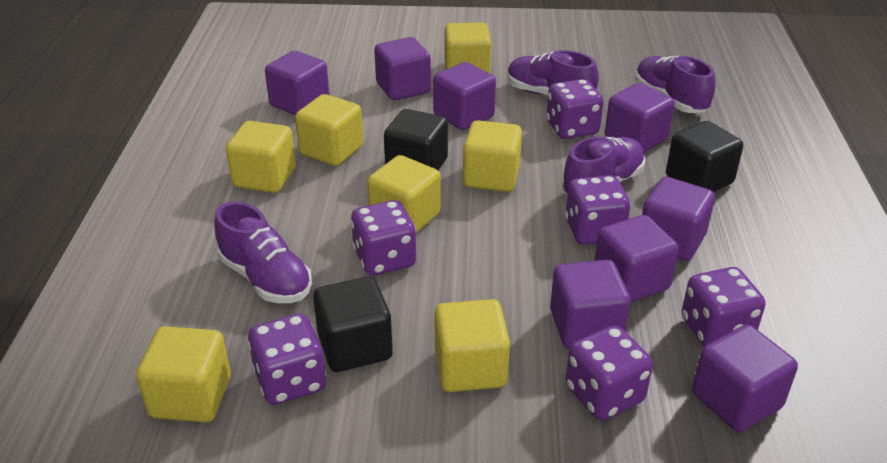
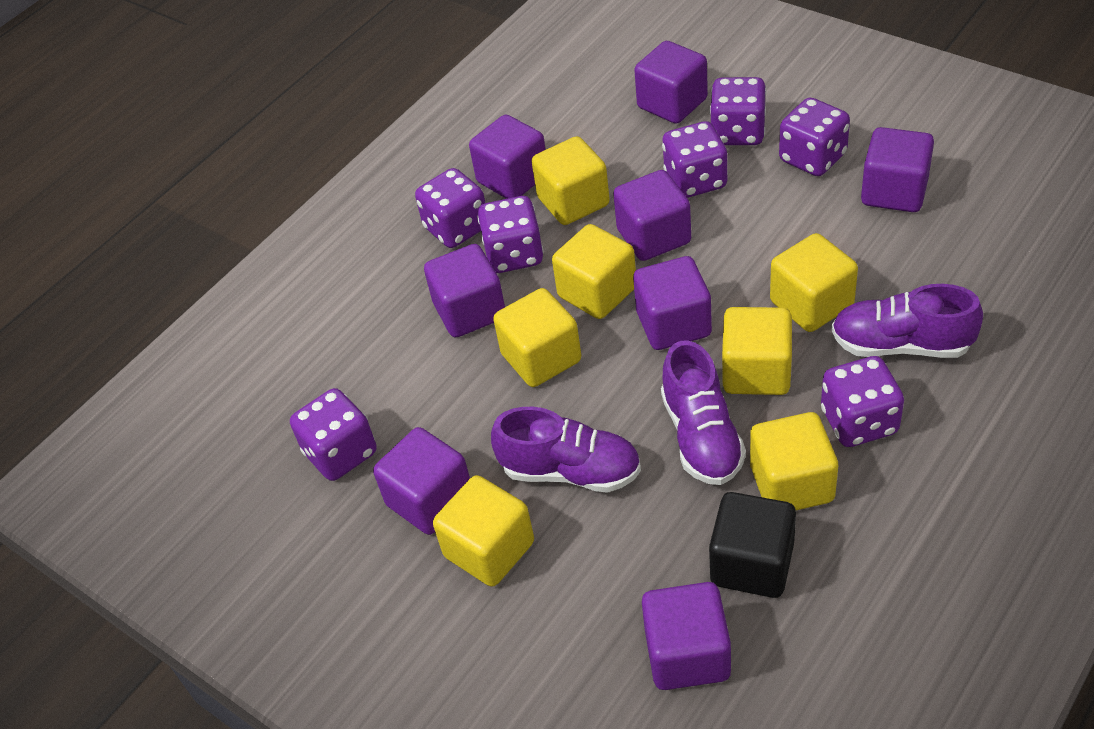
black cube: 3 -> 1
purple dice: 6 -> 7
purple shoe: 4 -> 3

